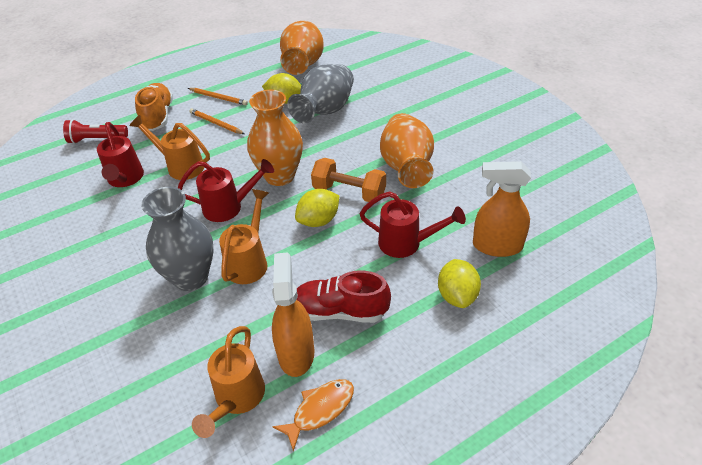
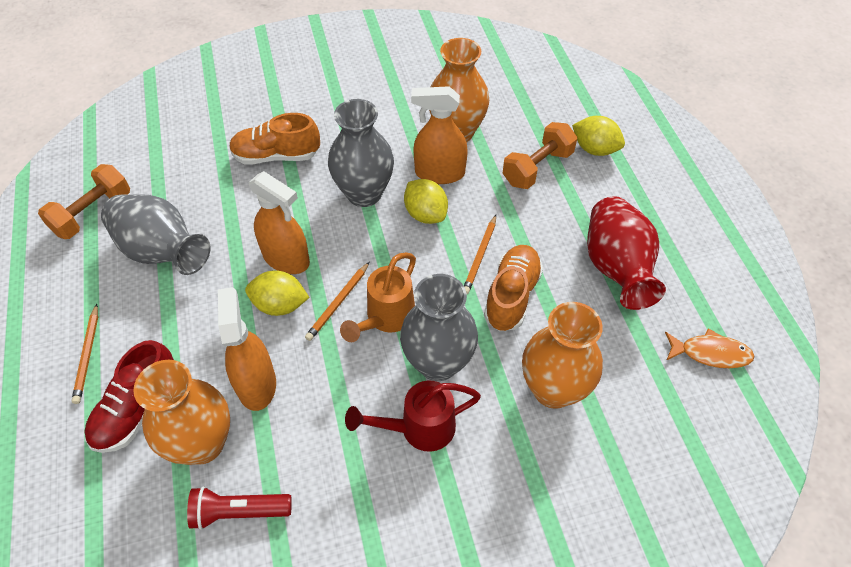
grey vase: 2 -> 3
orange dumbbell: 1 -> 2
orange pencil: 2 -> 3
orange shoe: 1 -> 2
orange spray bottle: 2 -> 3
orange watering can: 3 -> 1
red vase: 0 -> 1
red watering can: 3 -> 1

